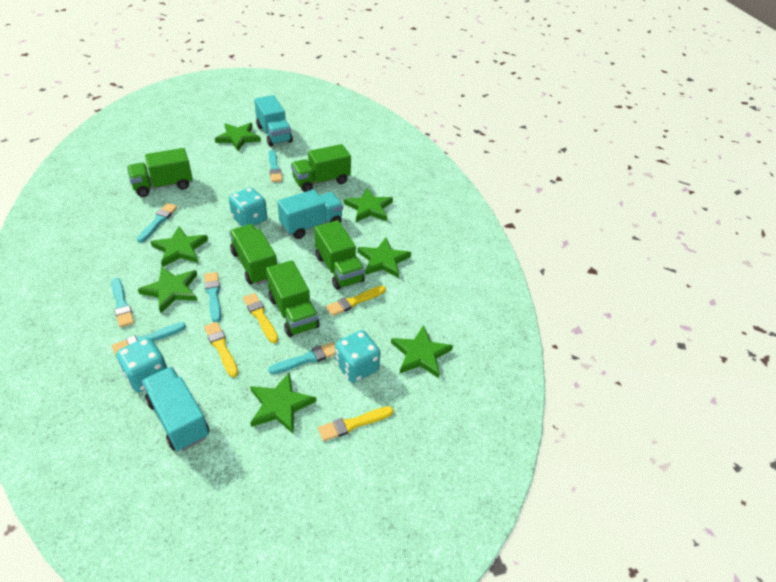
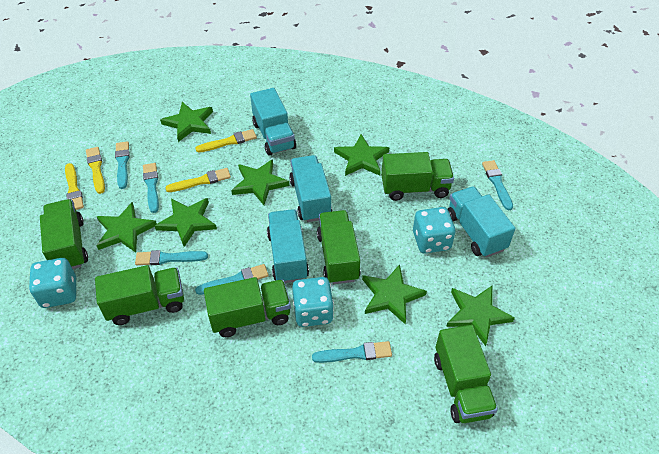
green truck: 5 -> 6
turquoise truck: 3 -> 4

